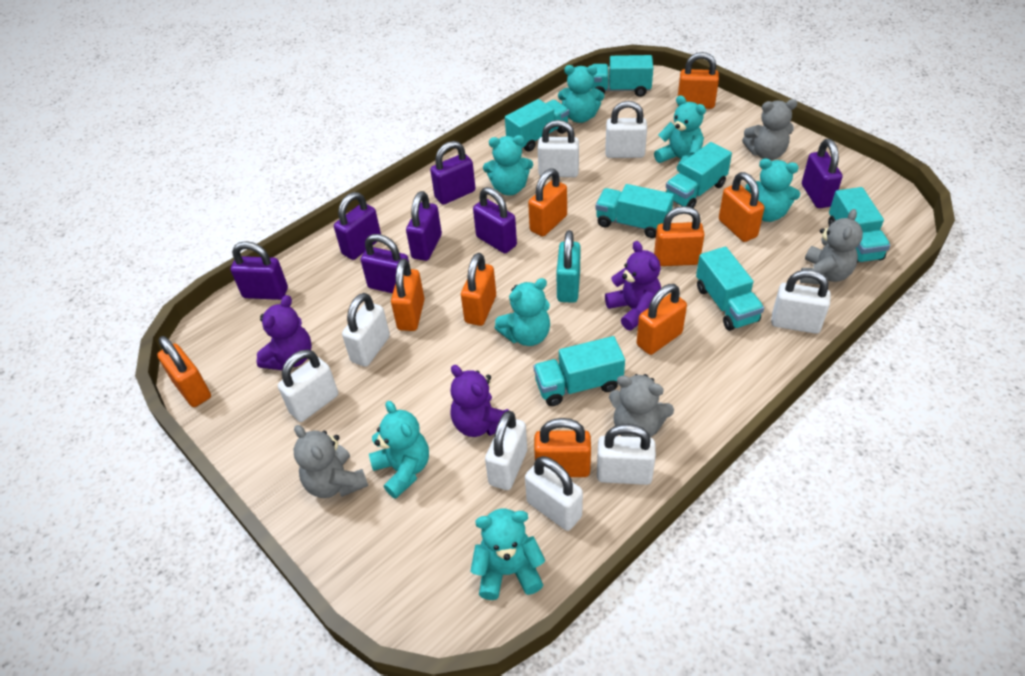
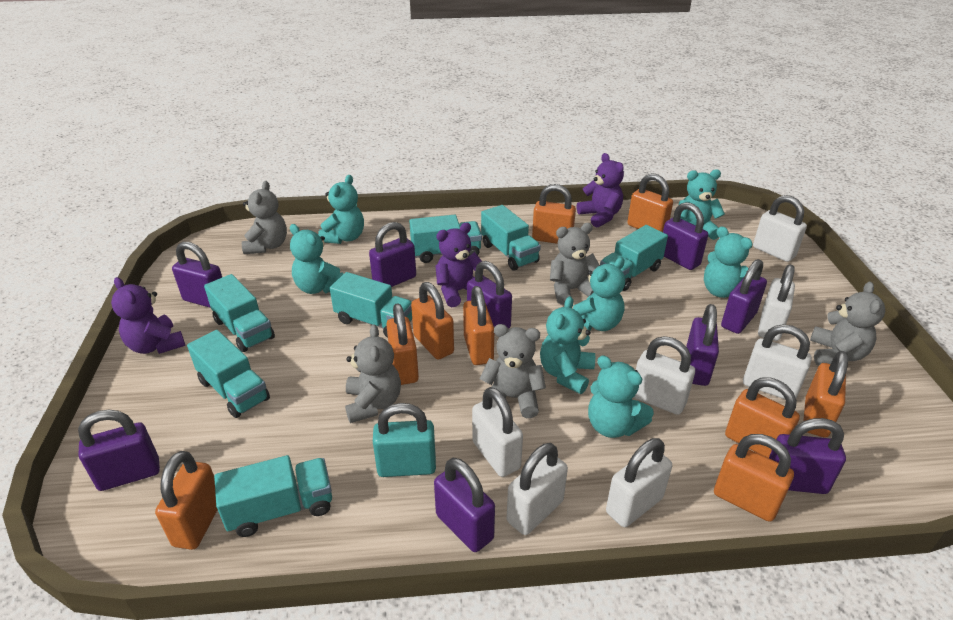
grey teddy bear: 4 -> 5
purple padlock: 7 -> 9
white padlock: 8 -> 7

